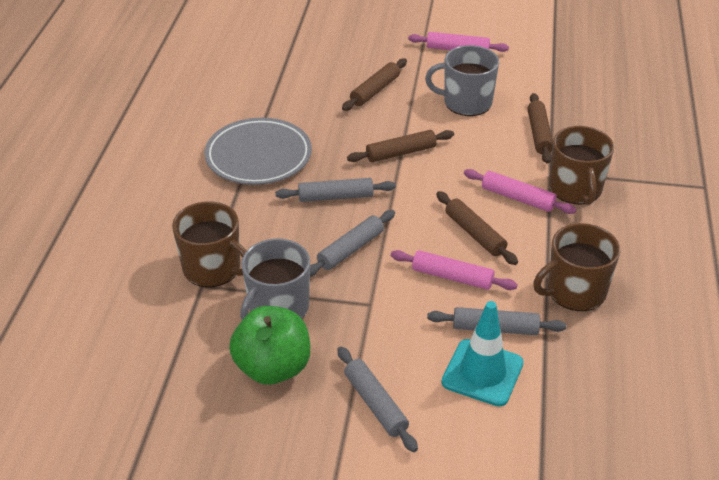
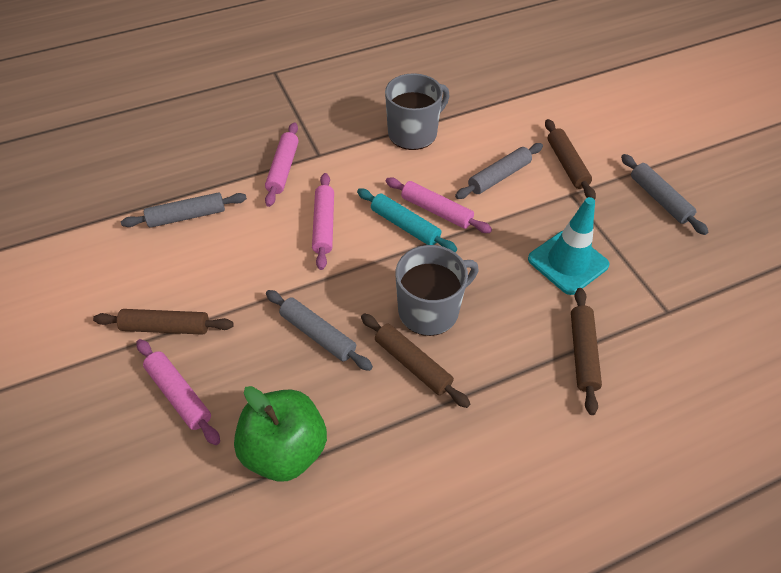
brown mug: 3 -> 0
grey plate: 1 -> 0
pink rolling pin: 3 -> 4
turquoise rolling pin: 0 -> 1

